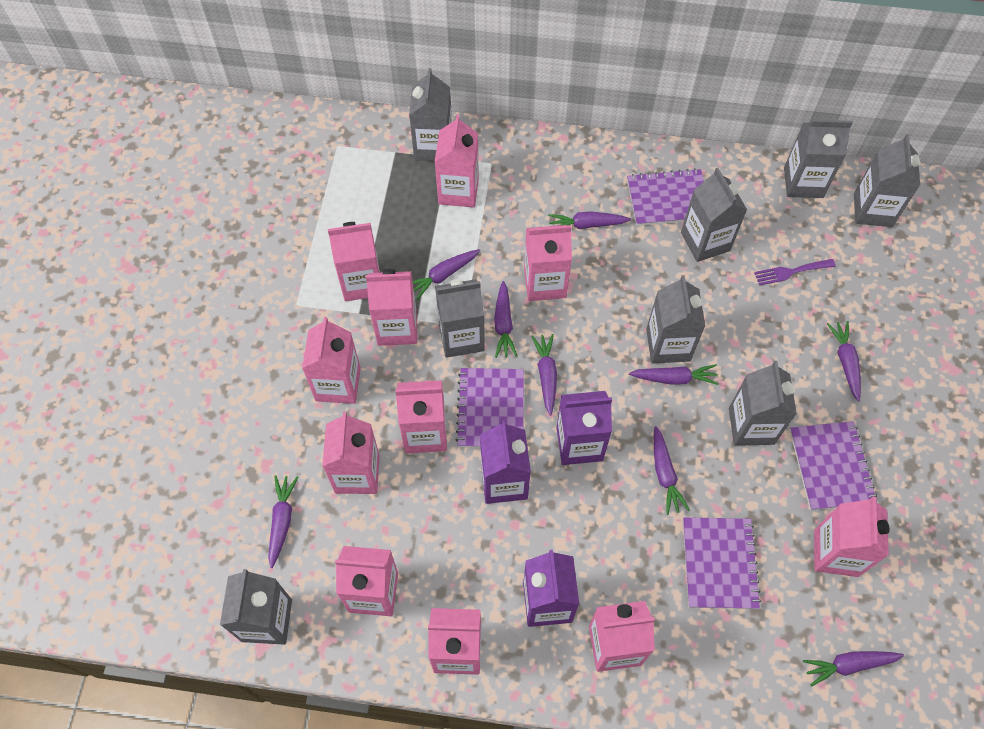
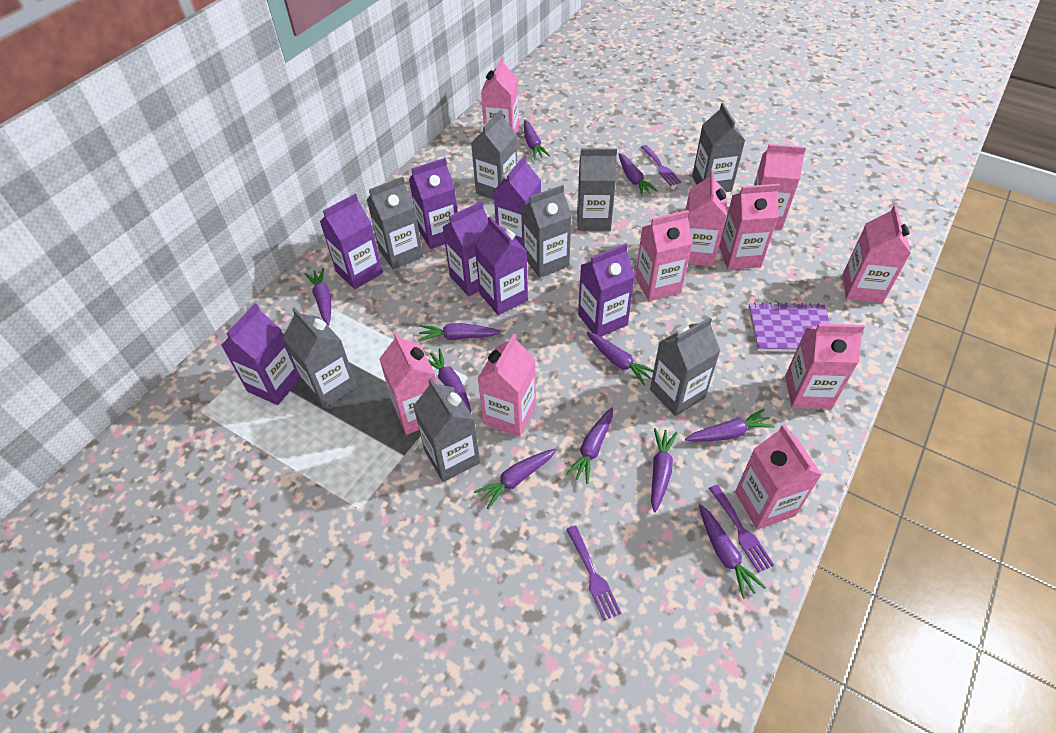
pink carton: 11 -> 10
purple carrot: 9 -> 11
purple carton: 3 -> 7
purple fork: 1 -> 3
purple notebook: 4 -> 1

